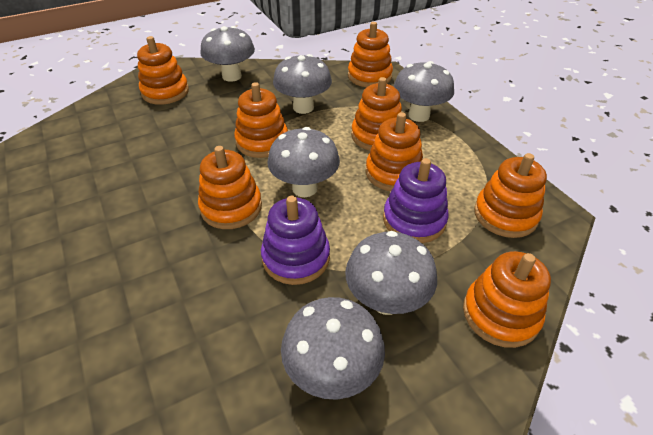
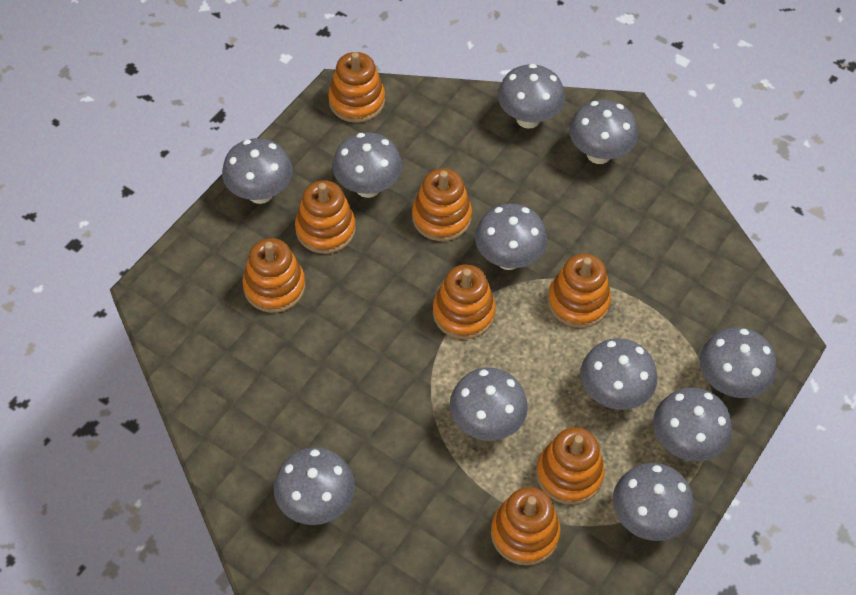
grey mushroom: 6 -> 11
purple stacking toy: 2 -> 0

